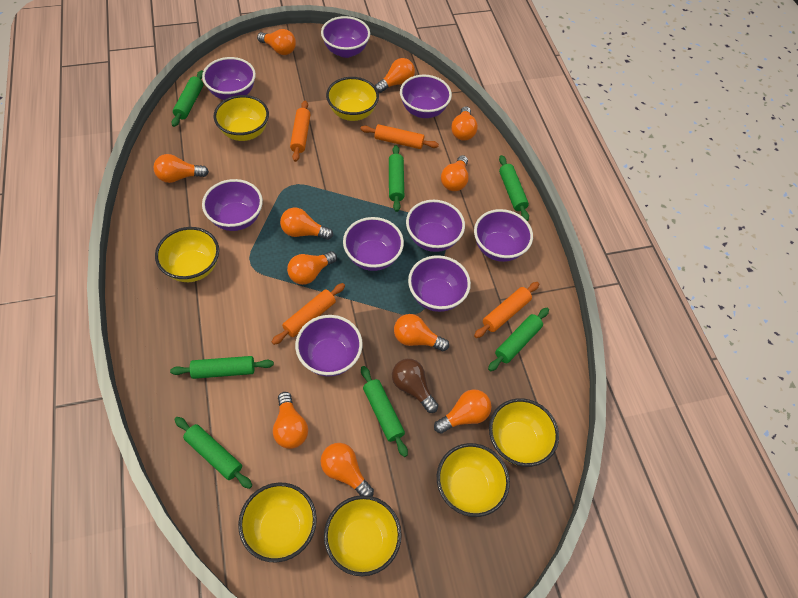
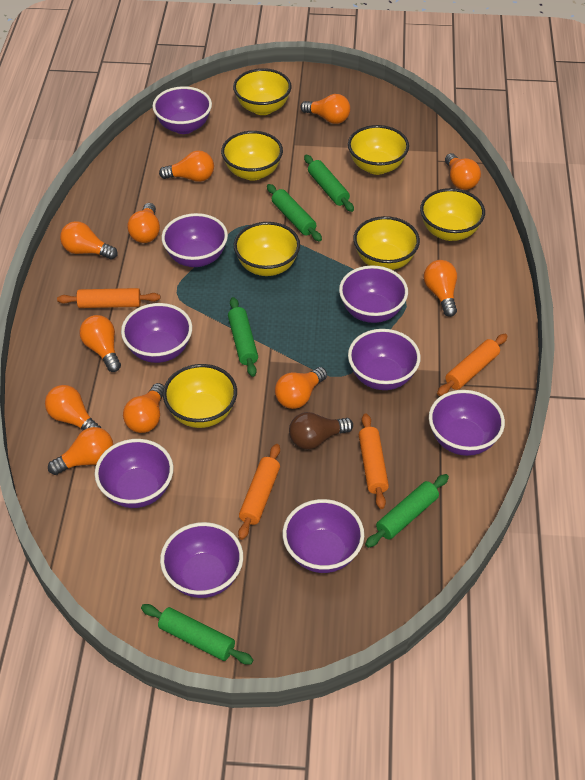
green rolling pin: 7 -> 5

